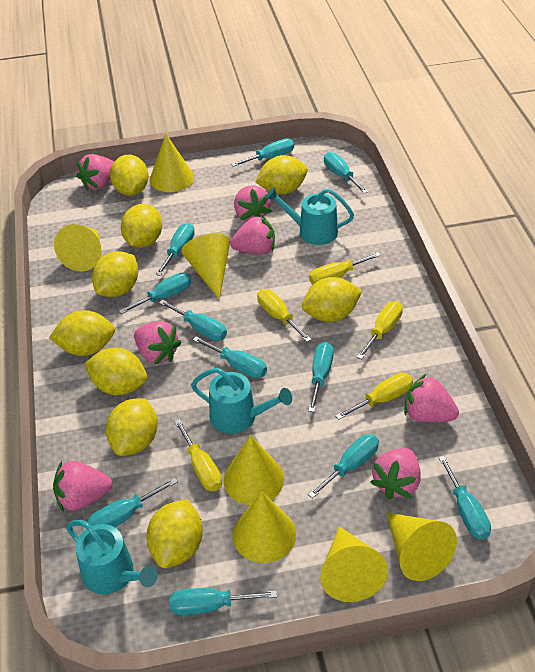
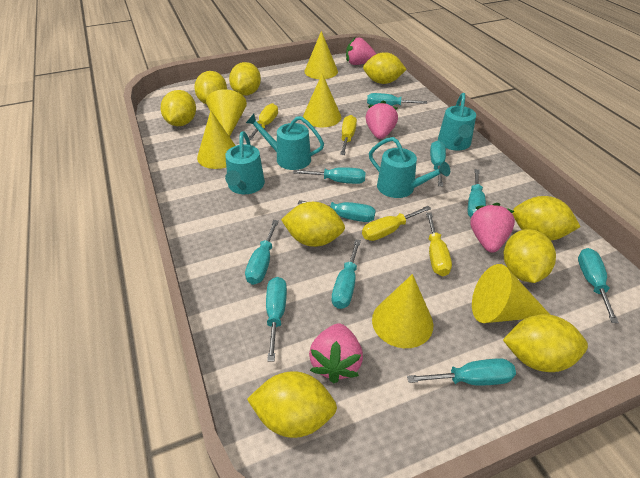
pink strawberry: 7 -> 4
turquoise screwdriver: 11 -> 10
turquoise watering can: 3 -> 4
yellow cone: 7 -> 6
yellow screwdriver: 5 -> 4

